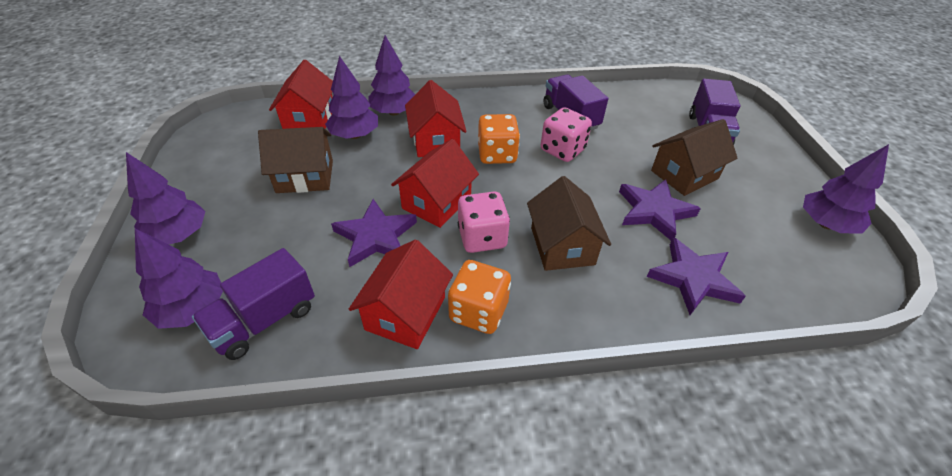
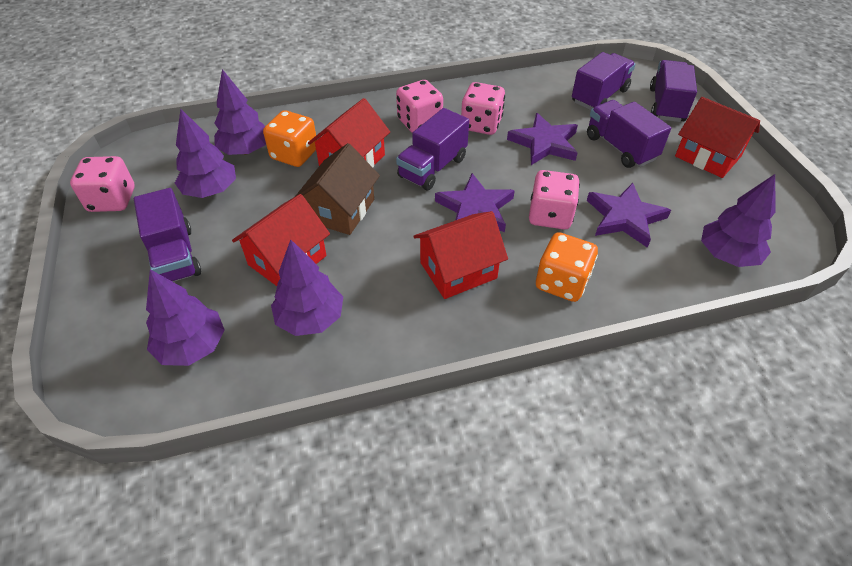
brown house: 3 -> 1
pink dice: 2 -> 4
purple truck: 3 -> 5

